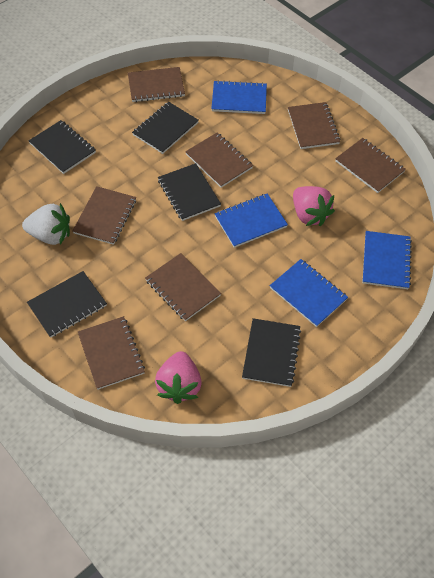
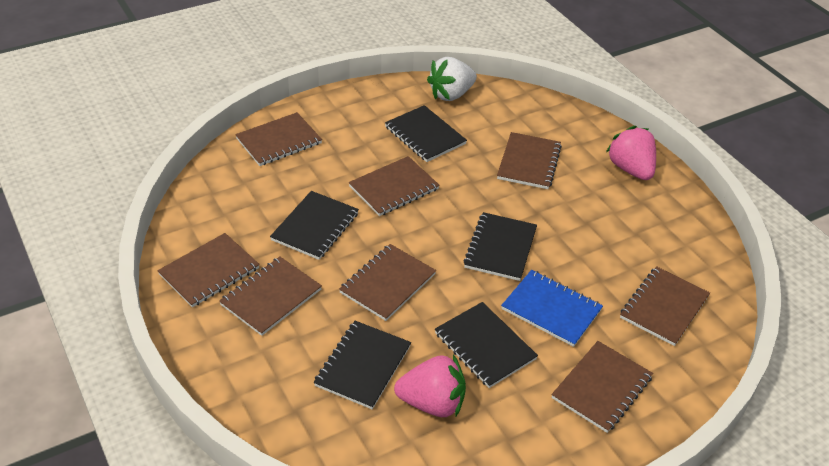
blue notebook: 4 -> 1
brown notebook: 7 -> 8

